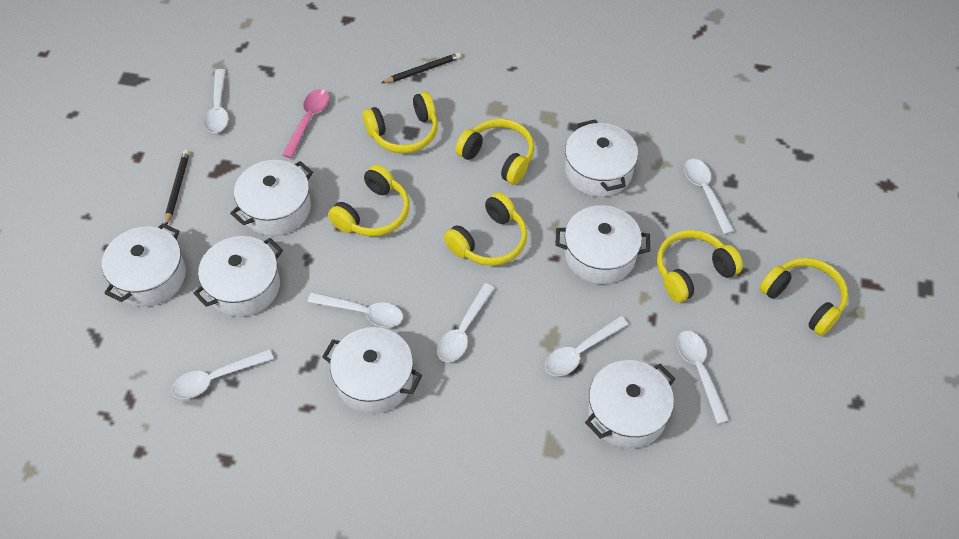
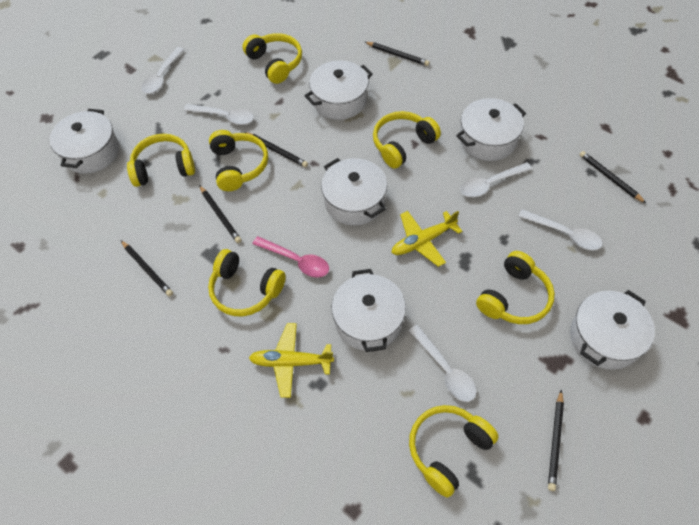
black pencil: 2 -> 6
white pot: 7 -> 6
white spoon: 7 -> 5
yellow headphones: 6 -> 7
yellow plane: 0 -> 2

